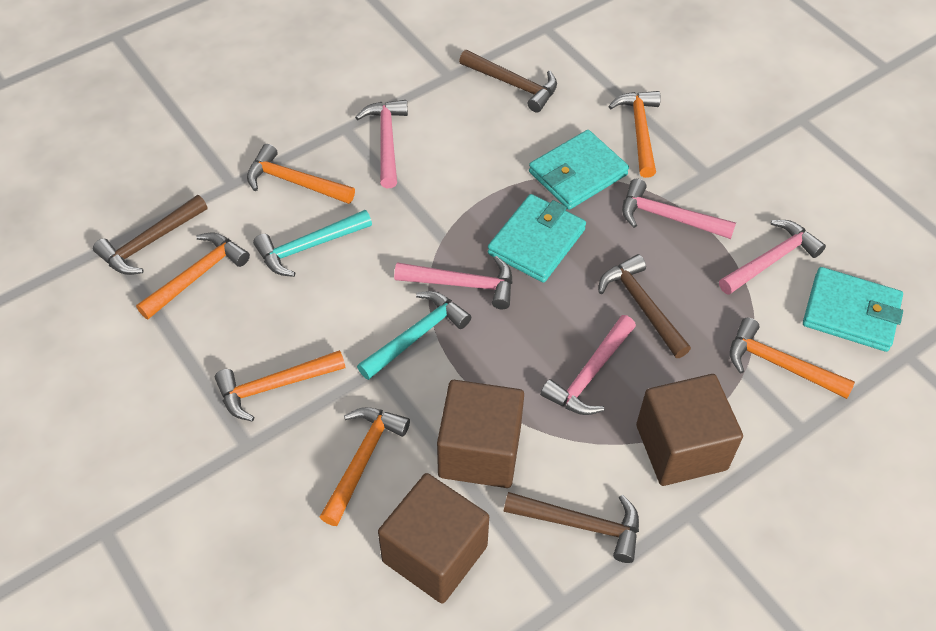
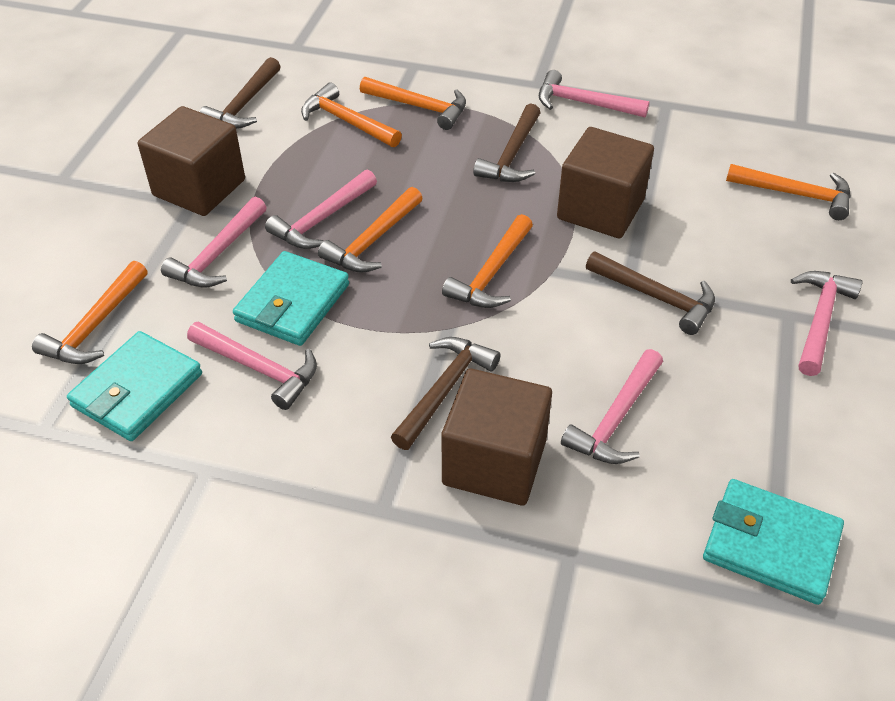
pink hammer: 5 -> 6
turquoise hammer: 2 -> 0

